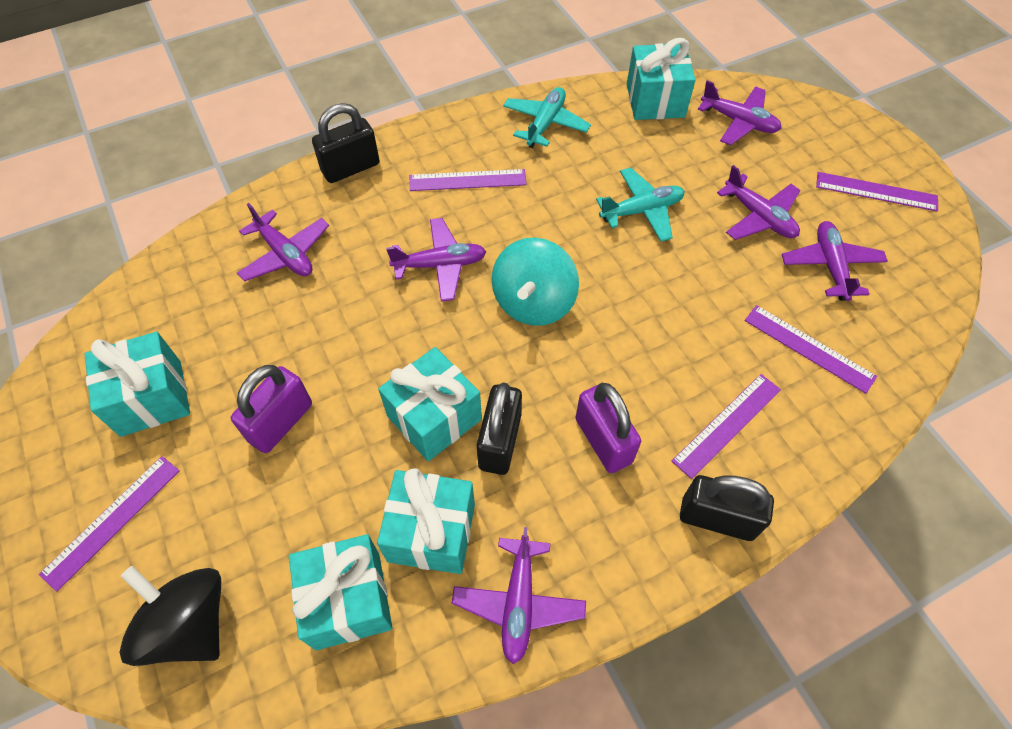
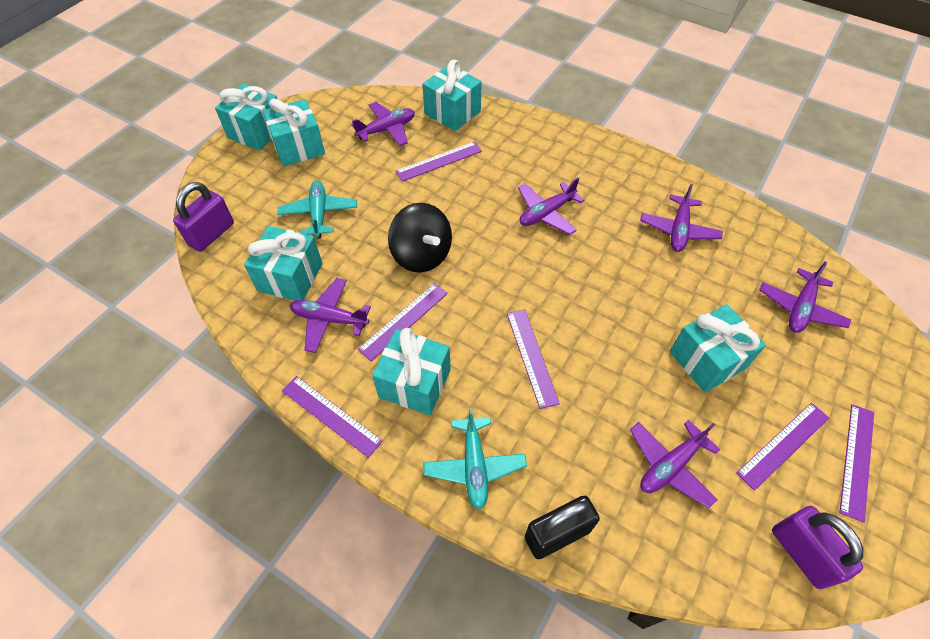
black padlock: 3 -> 1
purple ruler: 5 -> 6
turquoise gift: 5 -> 6
turquoise spinning top: 1 -> 0

